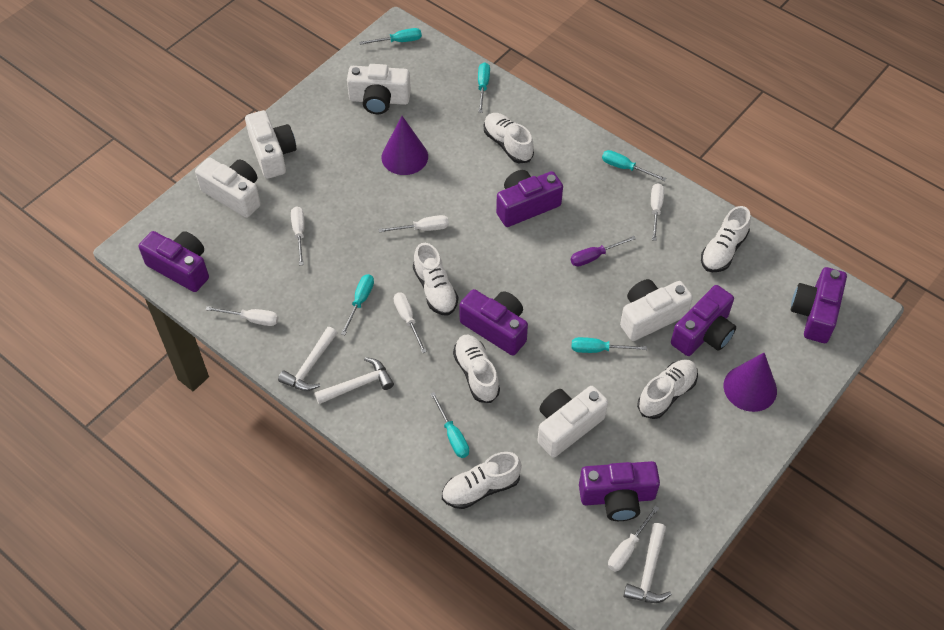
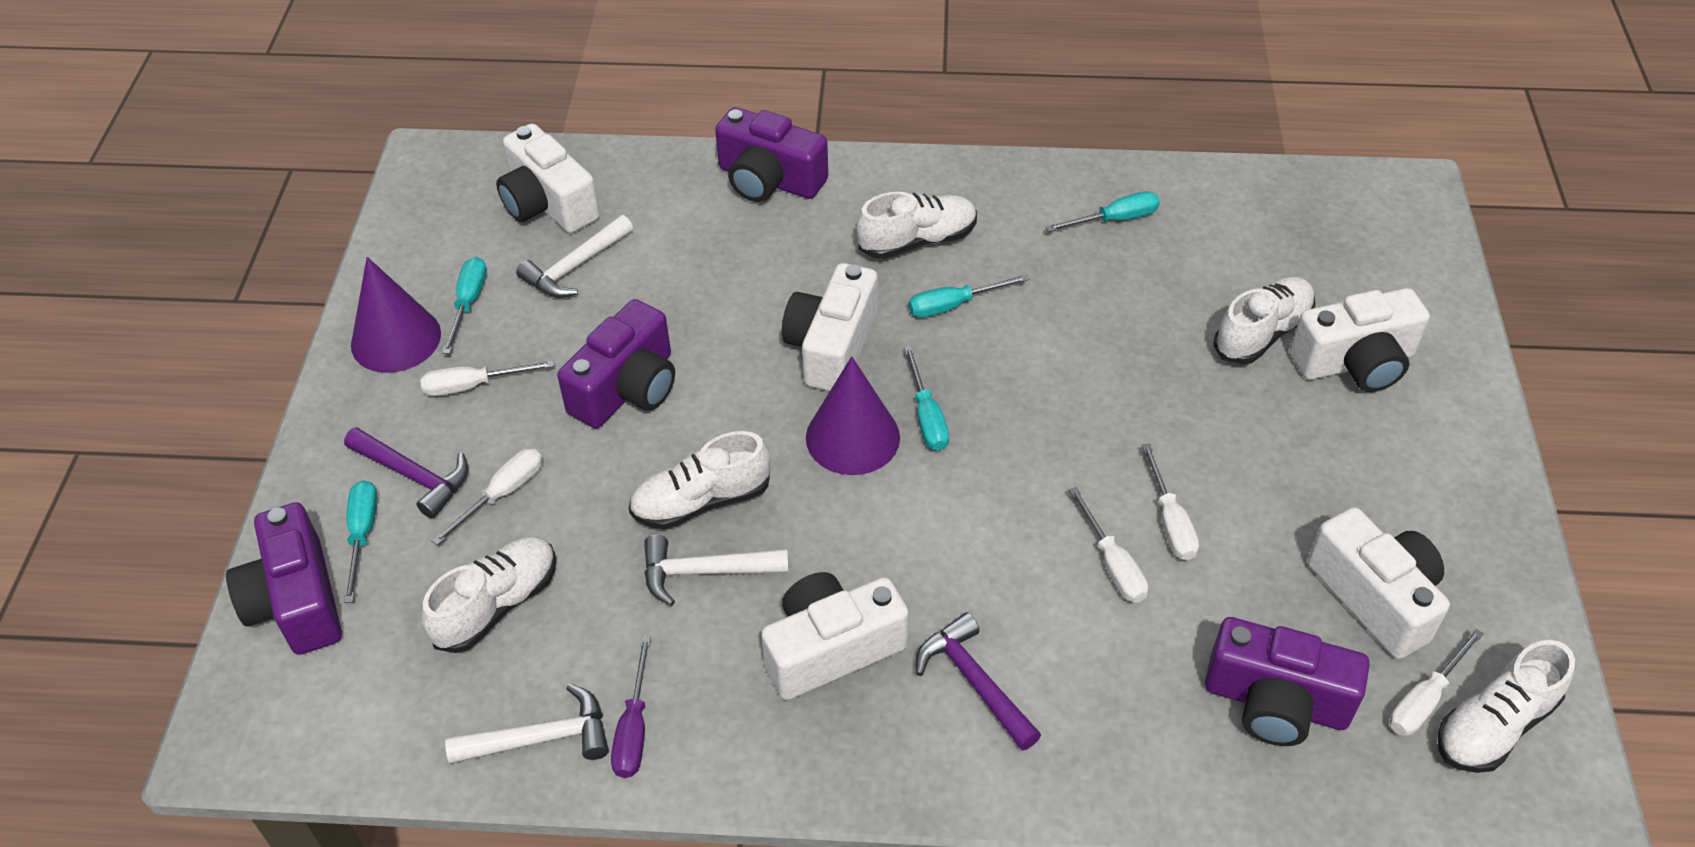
purple camera: 6 -> 4
purple hammer: 0 -> 2
turquoise screwdriver: 6 -> 5
white screwdriver: 6 -> 5
white shoe: 6 -> 5

